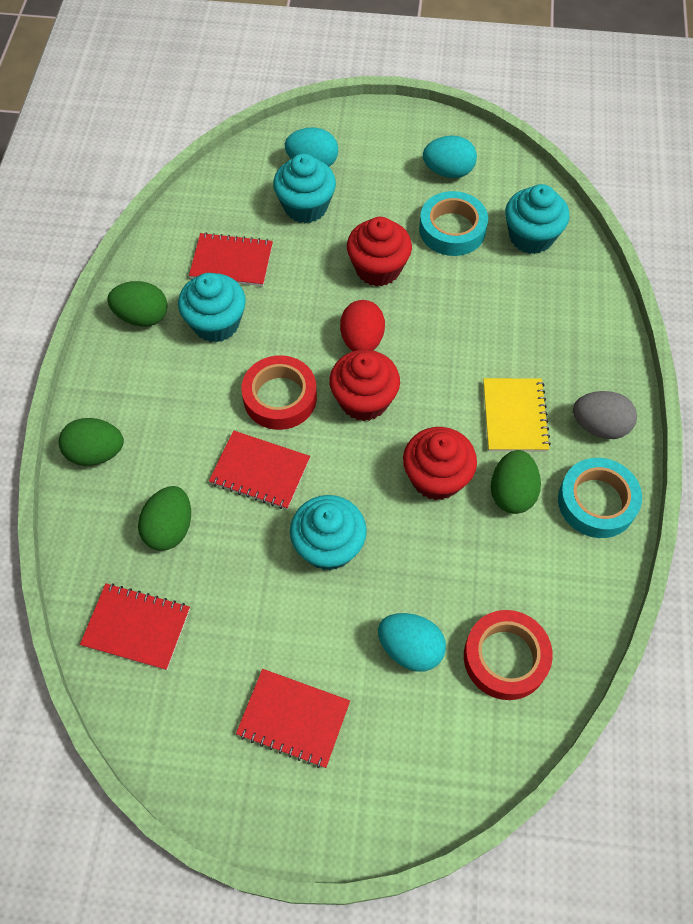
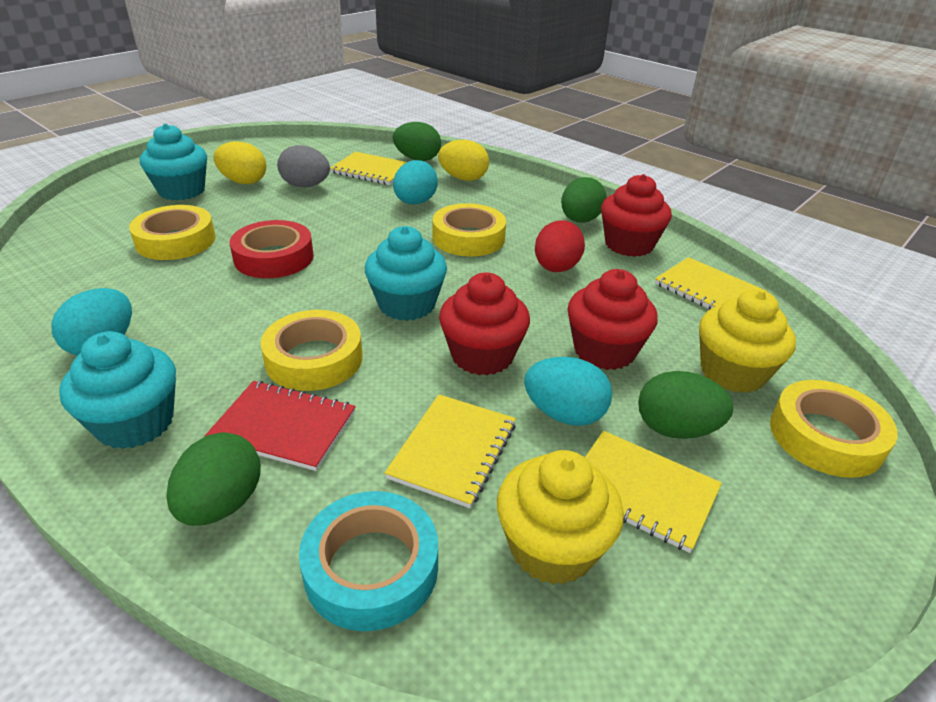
red notebook: 4 -> 1
red tape: 2 -> 1
turquoise cupcake: 4 -> 3
turquoise tape: 2 -> 1
yellow cupcake: 0 -> 2
yellow egg: 0 -> 2
yellow notebook: 1 -> 4
yellow tape: 0 -> 4

